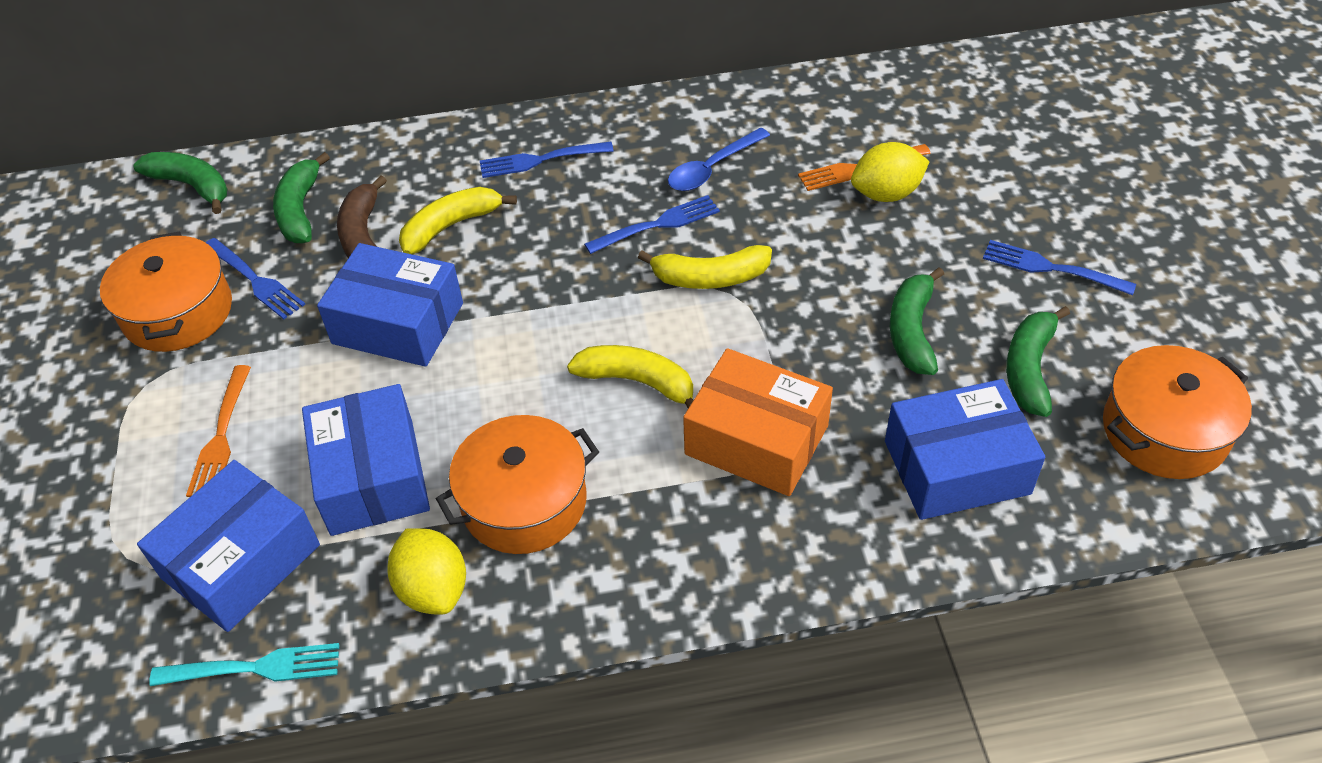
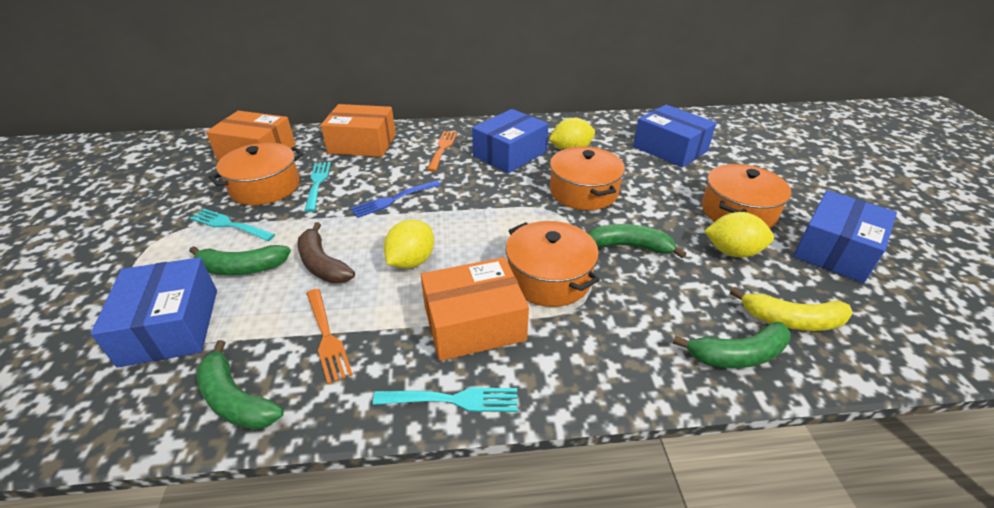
blue fork: 4 -> 1
blue spoon: 1 -> 0
orange box: 1 -> 3
orange pot: 3 -> 4
turquoise fork: 1 -> 3
yellow banana: 3 -> 1
yellow lemon: 2 -> 3

